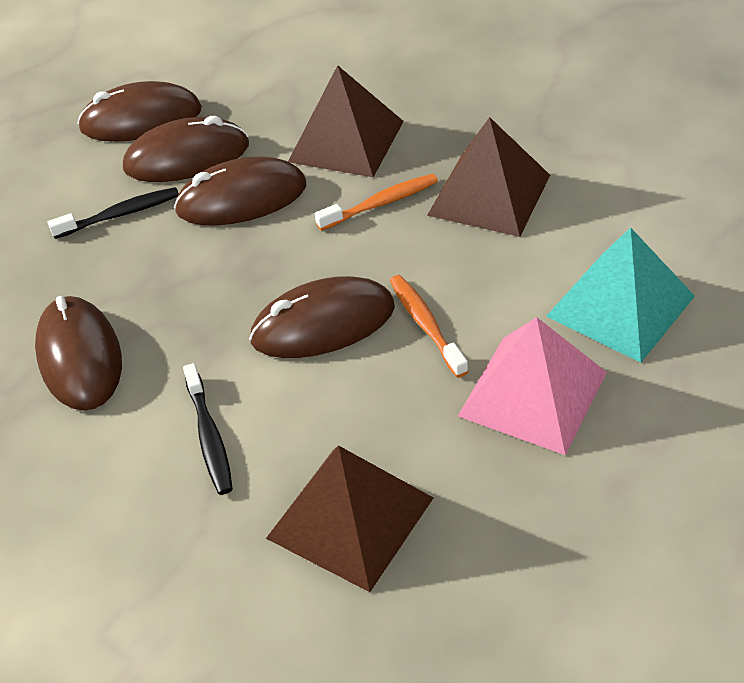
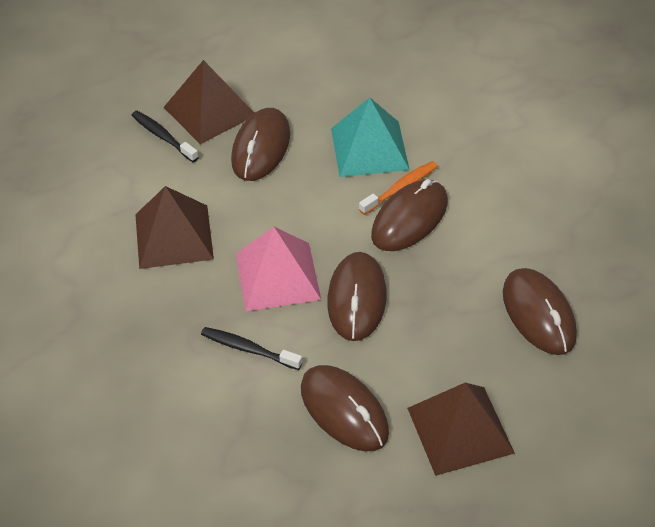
orange toothbrush: 2 -> 1

